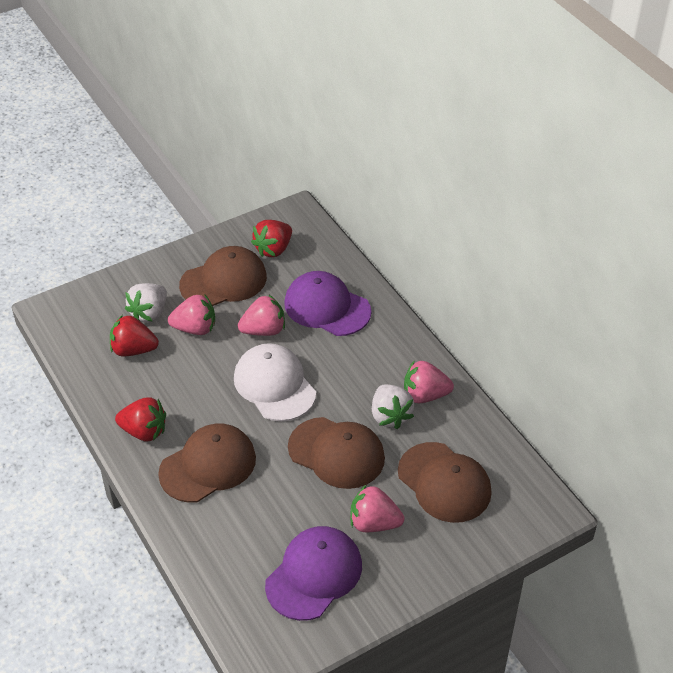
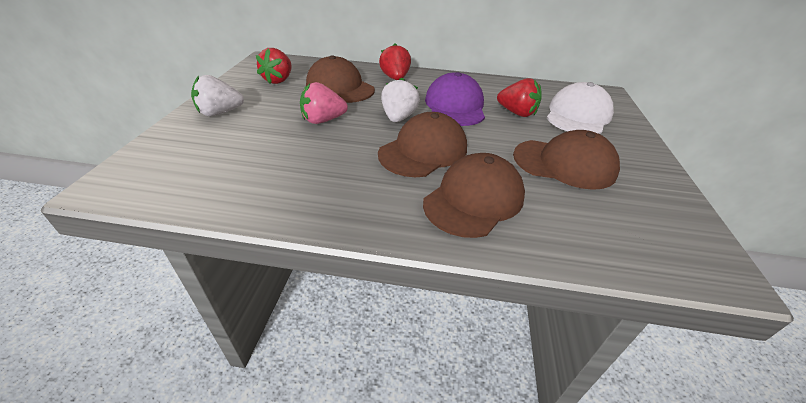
pink strawberry: 4 -> 1
purple cap: 2 -> 1

